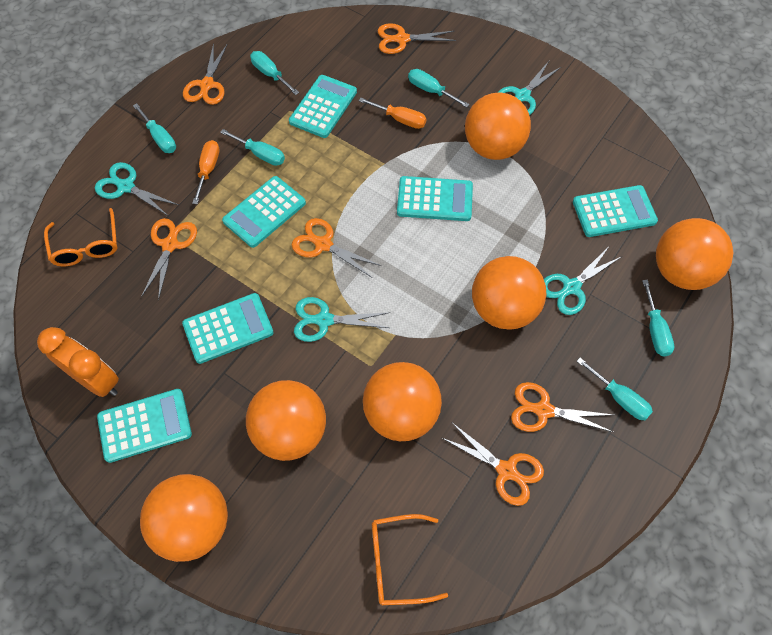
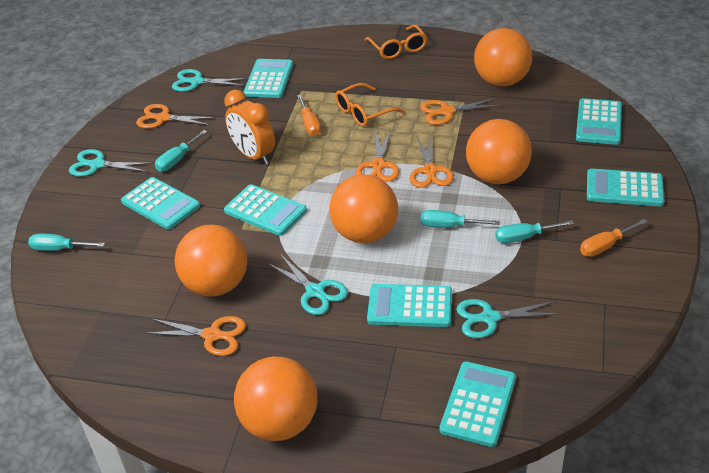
orange ball: 6 -> 5
orange scissors: 6 -> 5
turquoise calculator: 6 -> 7
turquoise screwdriver: 6 -> 4

